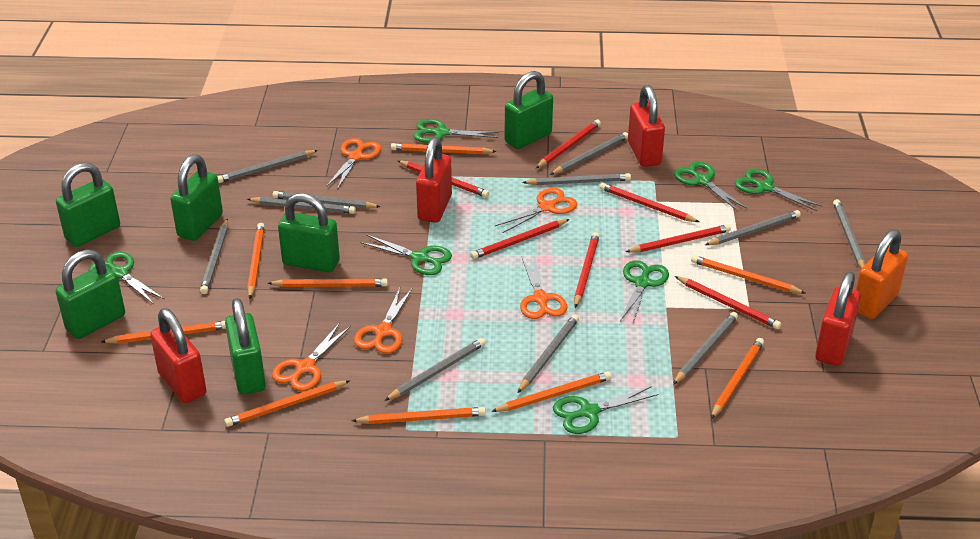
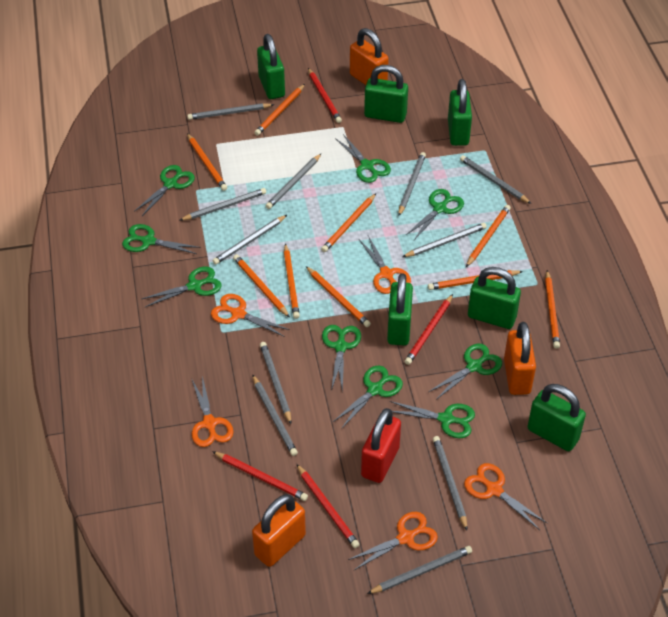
green scissors: 7 -> 9
orange padlock: 1 -> 3
red padlock: 4 -> 1
red pencil: 7 -> 4

